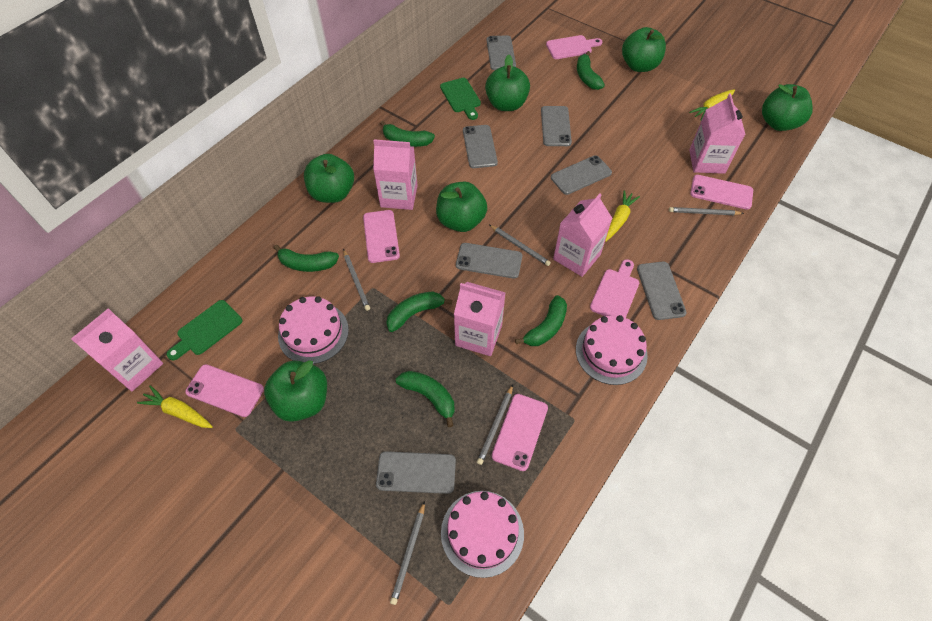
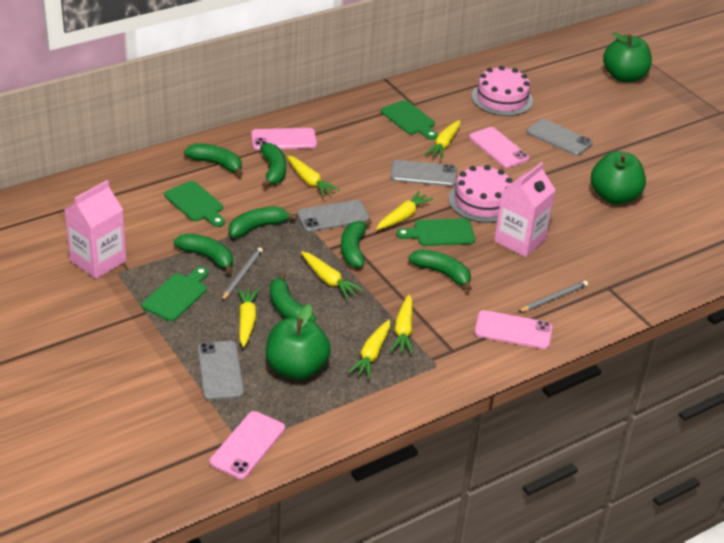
green apple: 6 -> 3
green banana: 6 -> 7
green cutting board: 2 -> 4
grey pencil: 5 -> 2
grey phone: 7 -> 4
pink cake: 3 -> 2
pink carton: 5 -> 2
pink cutting board: 2 -> 0
yellow carrot: 3 -> 7

